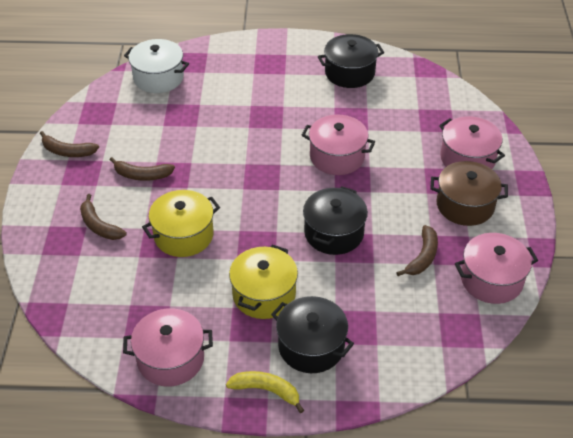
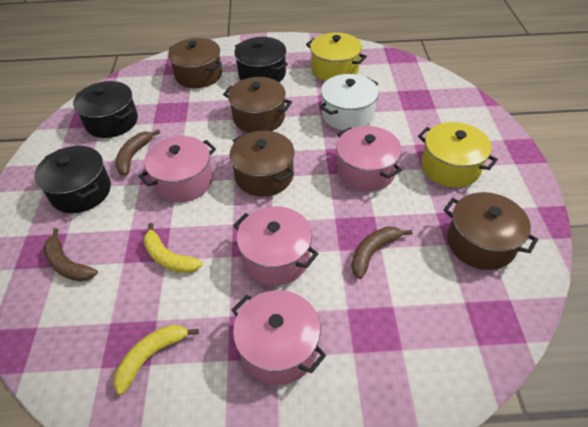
brown banana: 4 -> 3
brown pot: 1 -> 4
yellow banana: 1 -> 2

